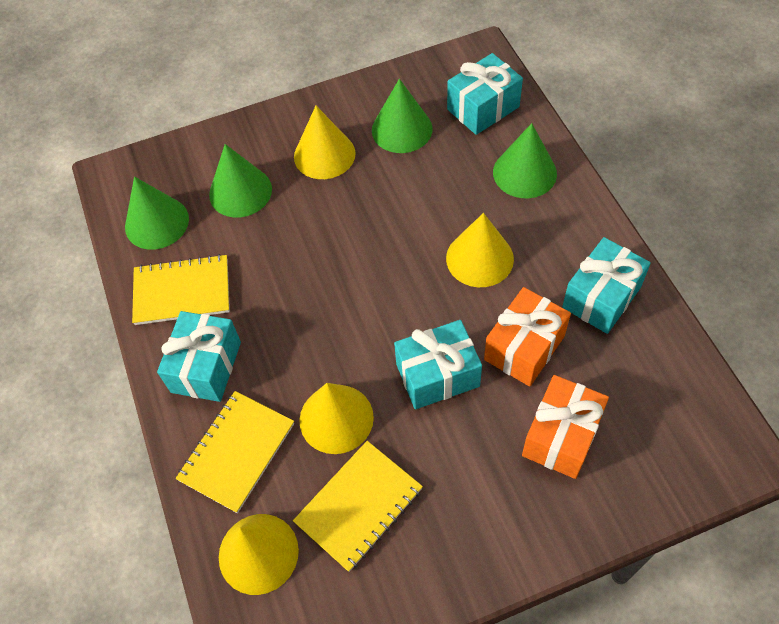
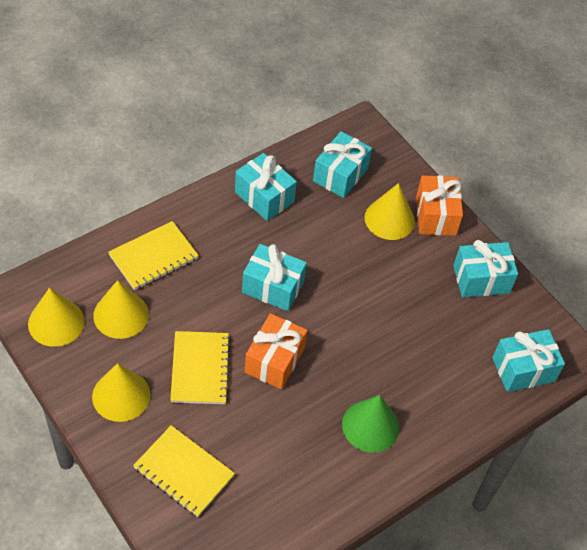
green cone: 4 -> 1
turquoise gift: 4 -> 5

